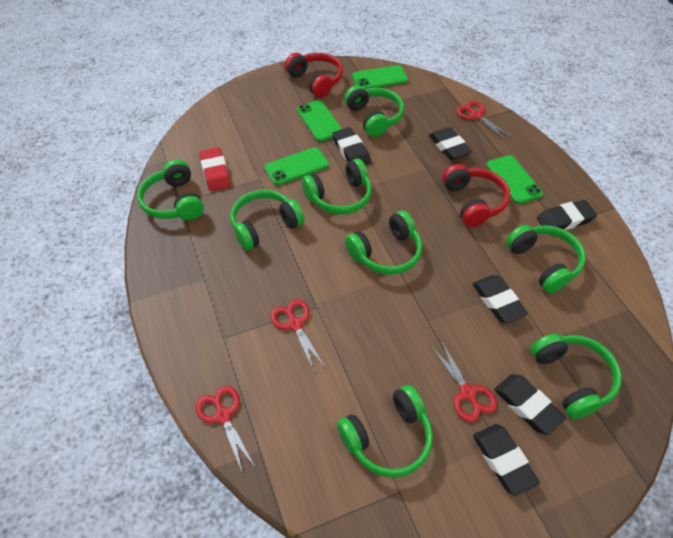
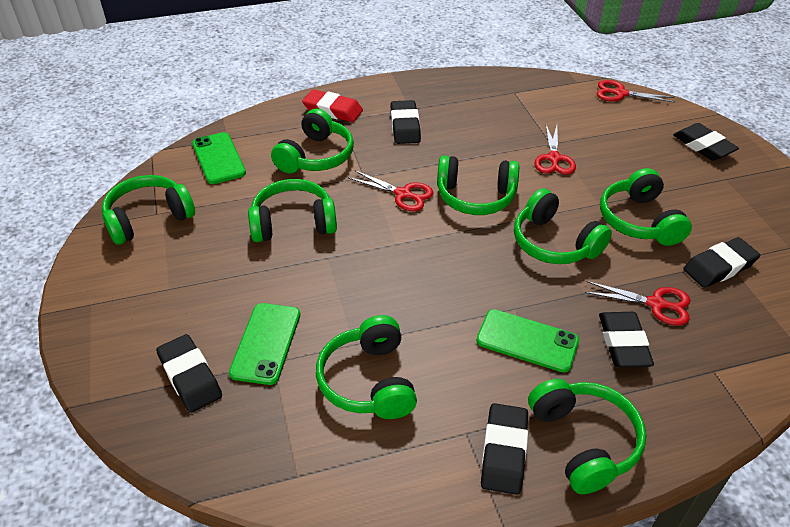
green phone: 4 -> 3
red headphones: 2 -> 0

